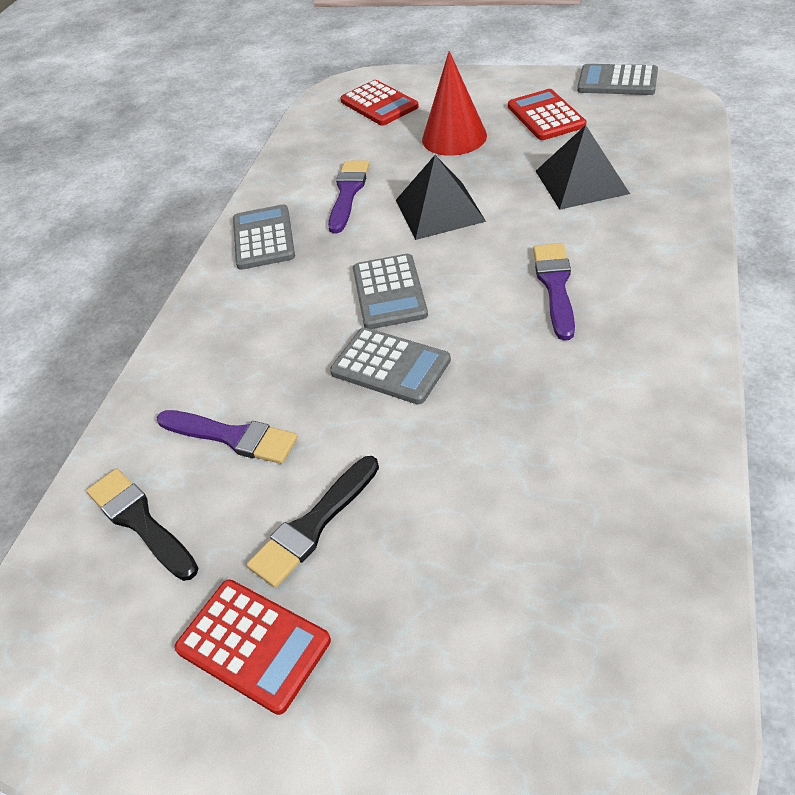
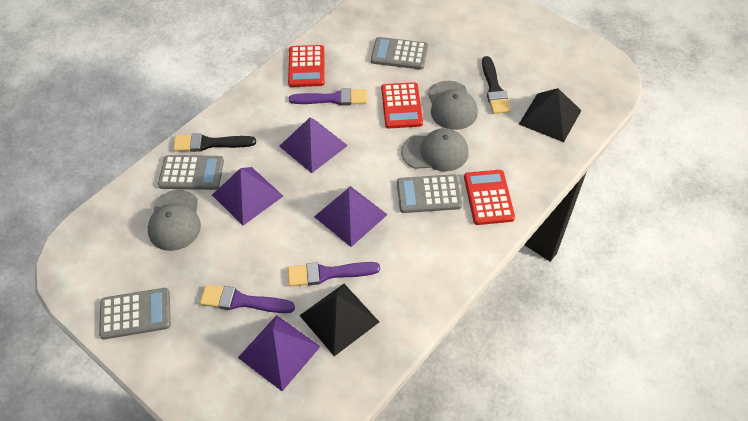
grey cap: 0 -> 3
purple pyramid: 0 -> 4
red cone: 1 -> 0

